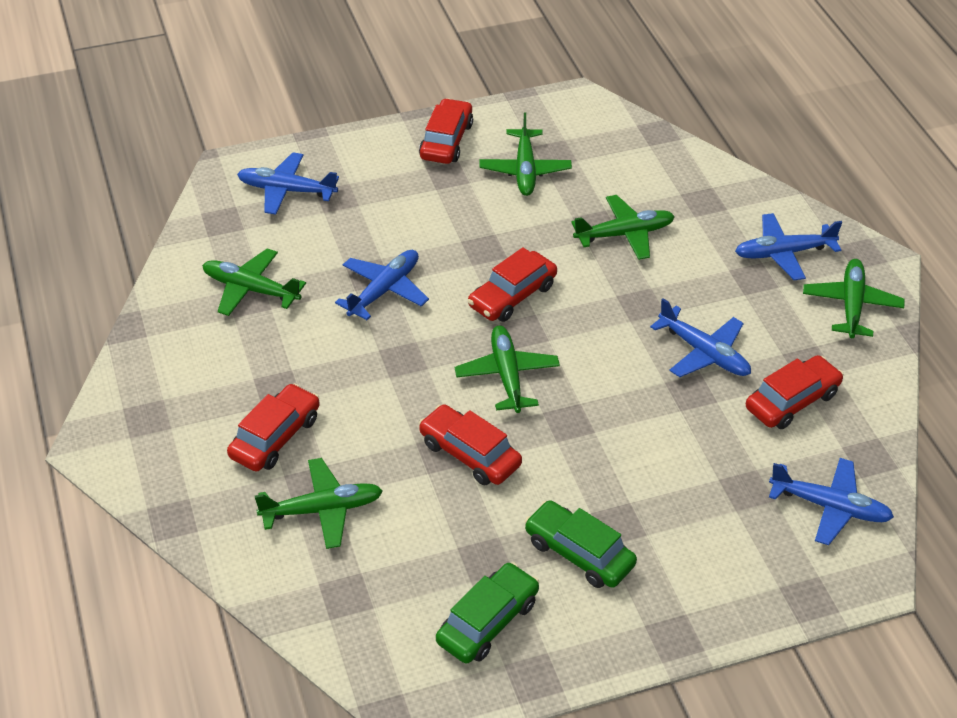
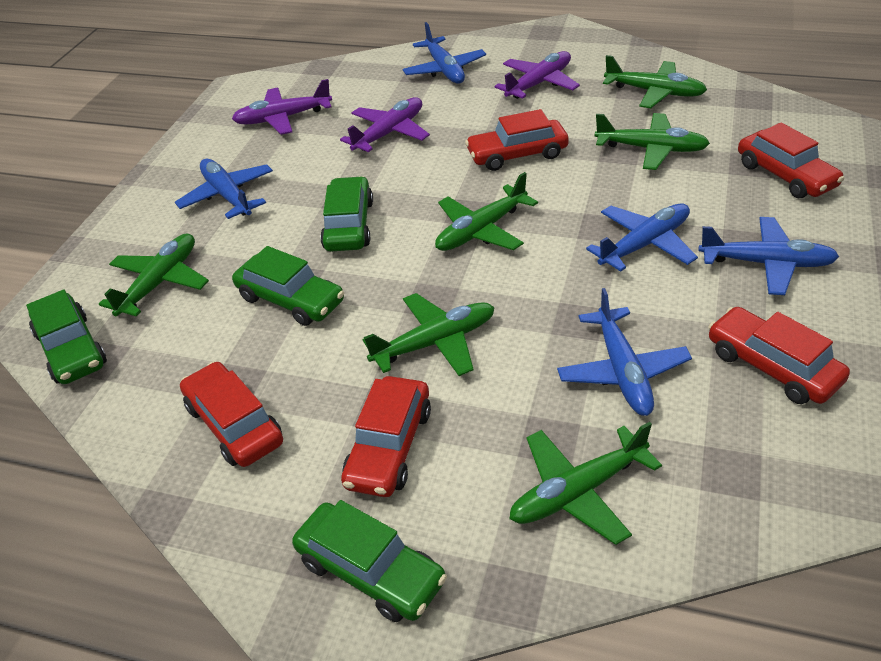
green car: 2 -> 4
purple plane: 0 -> 3

